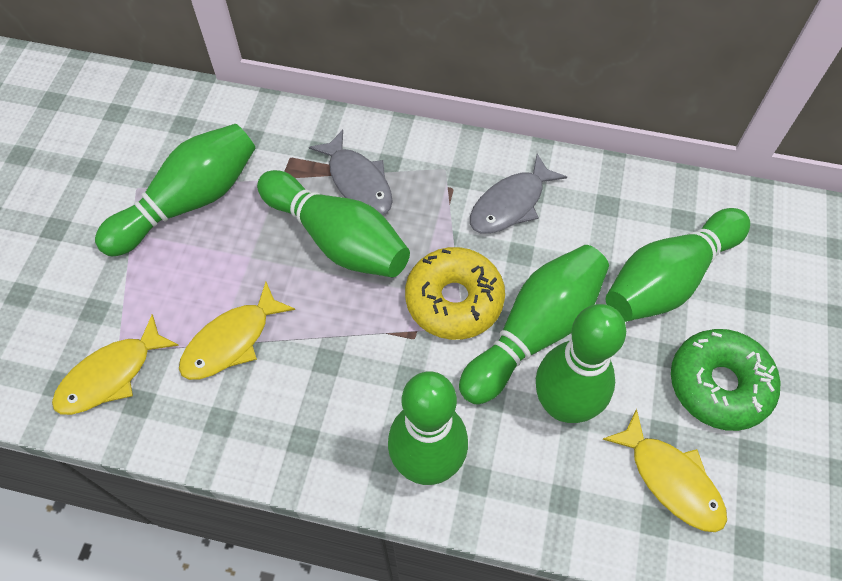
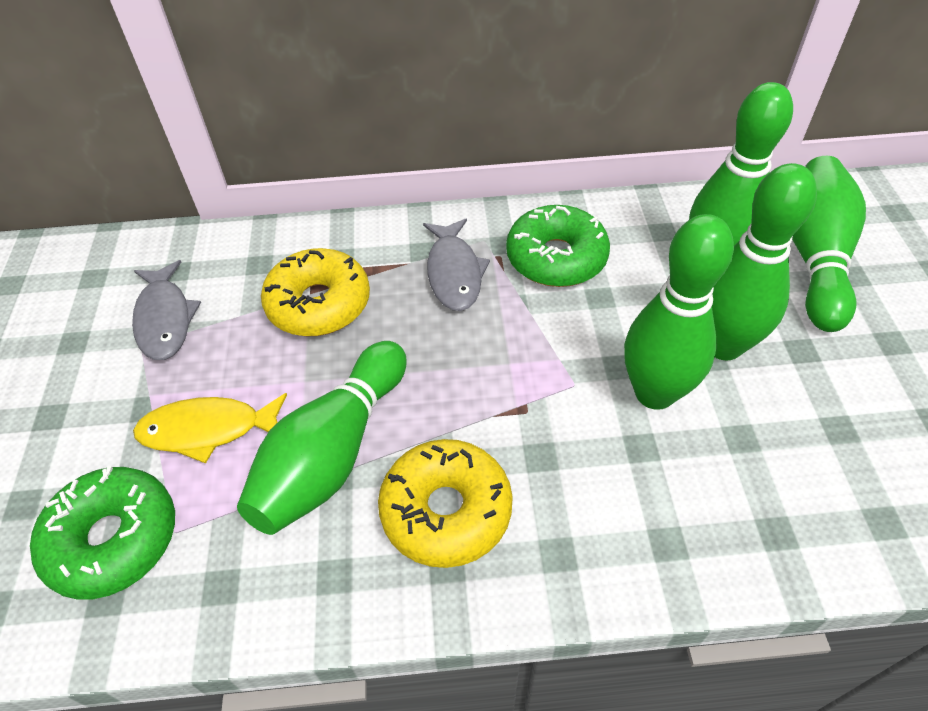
green bowling pin: 6 -> 5
green donut: 1 -> 2
yellow donut: 1 -> 2
yellow fish: 3 -> 1

